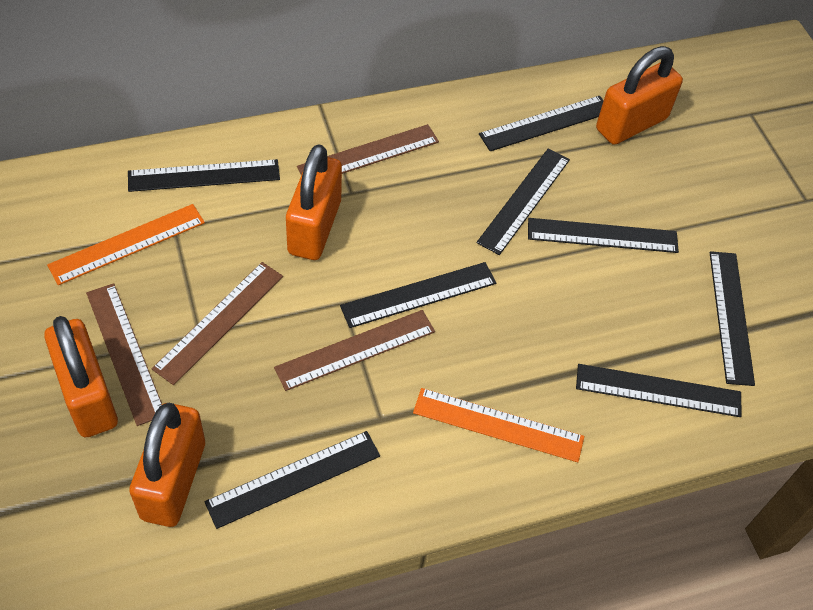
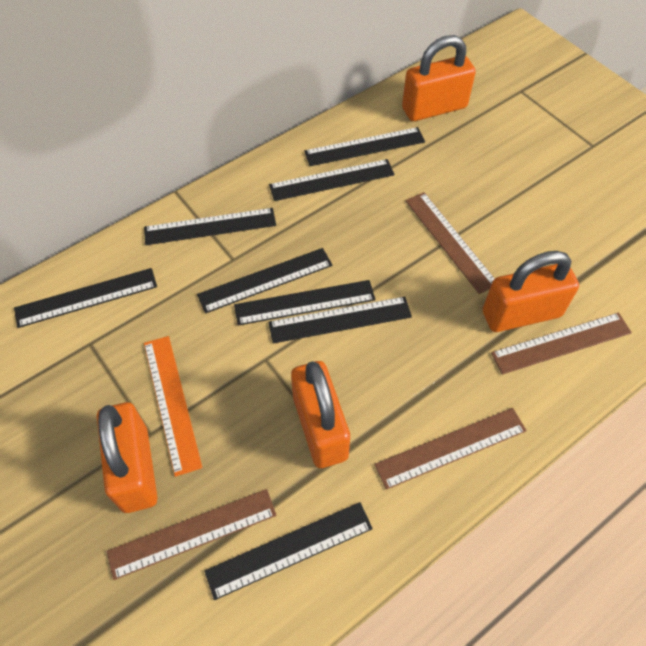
orange ruler: 2 -> 1

